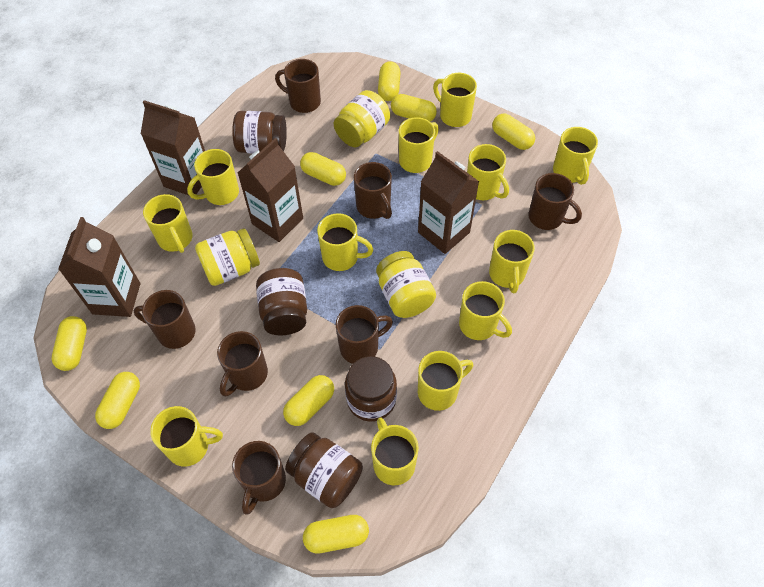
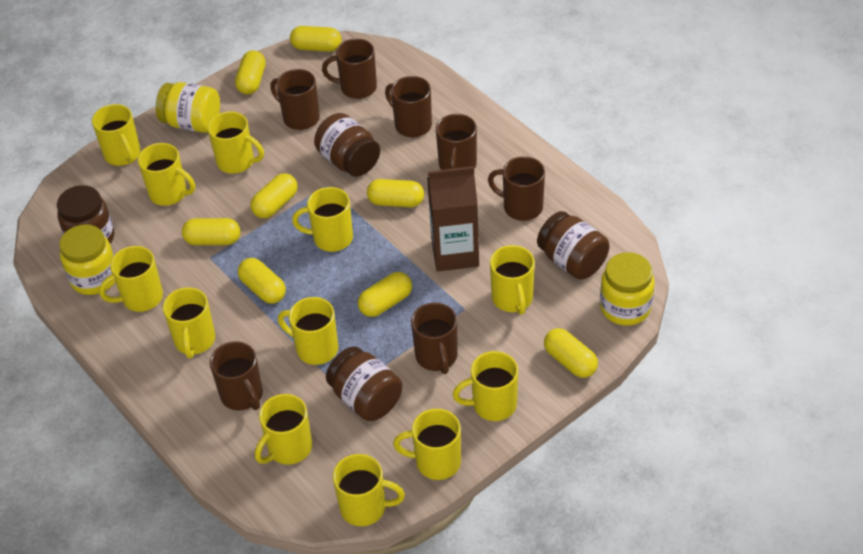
brown carton: 4 -> 1

